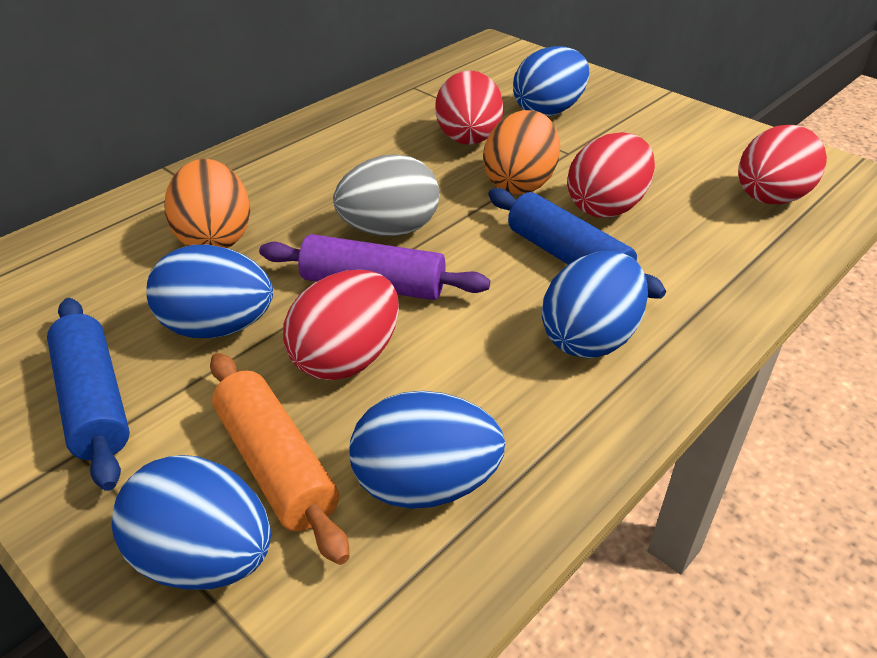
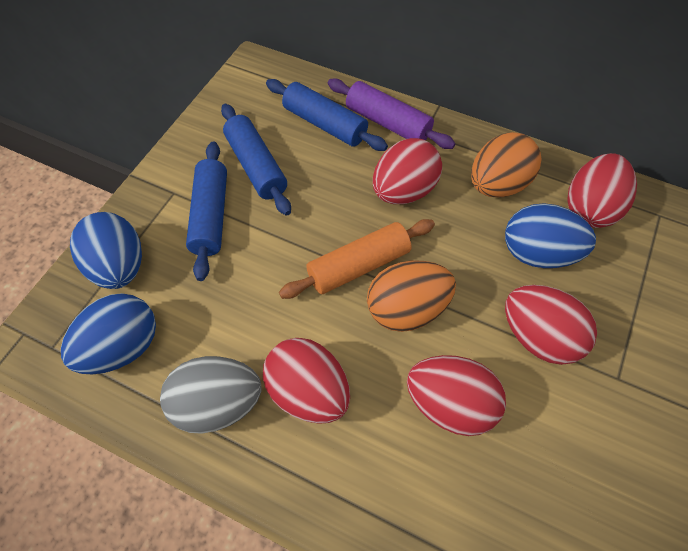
blue egg: 5 -> 3
blue rolling pin: 2 -> 3
red egg: 4 -> 5

